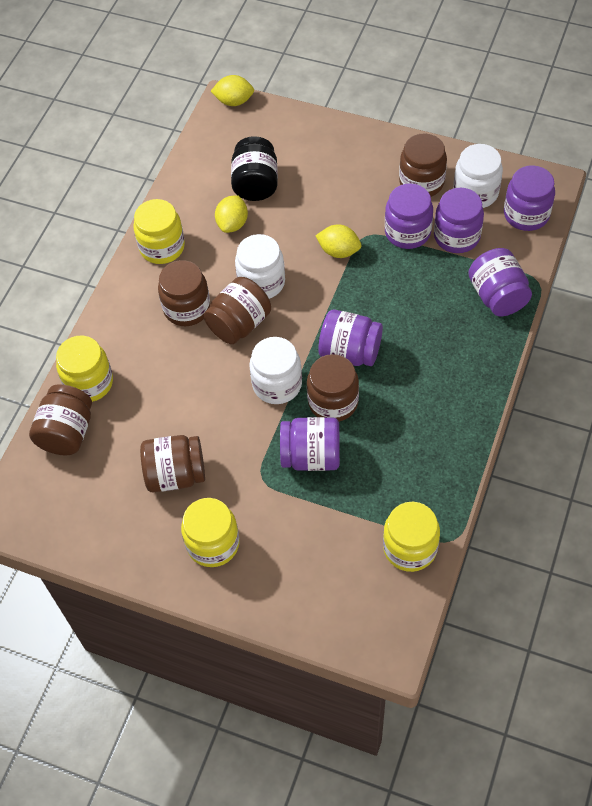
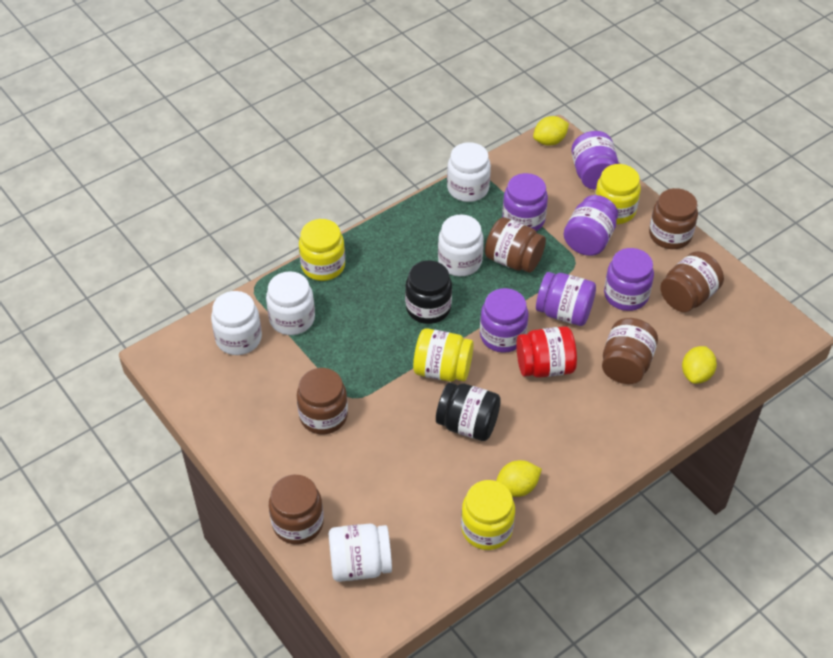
black jar: 1 -> 2
red jar: 0 -> 1
white jar: 3 -> 5

